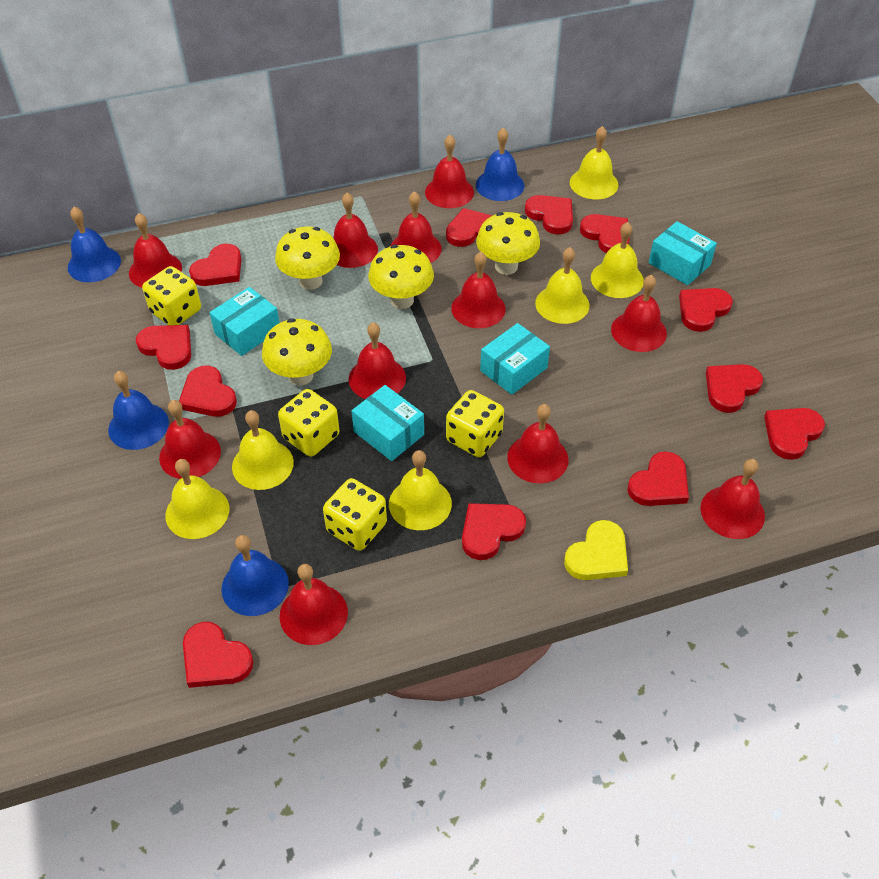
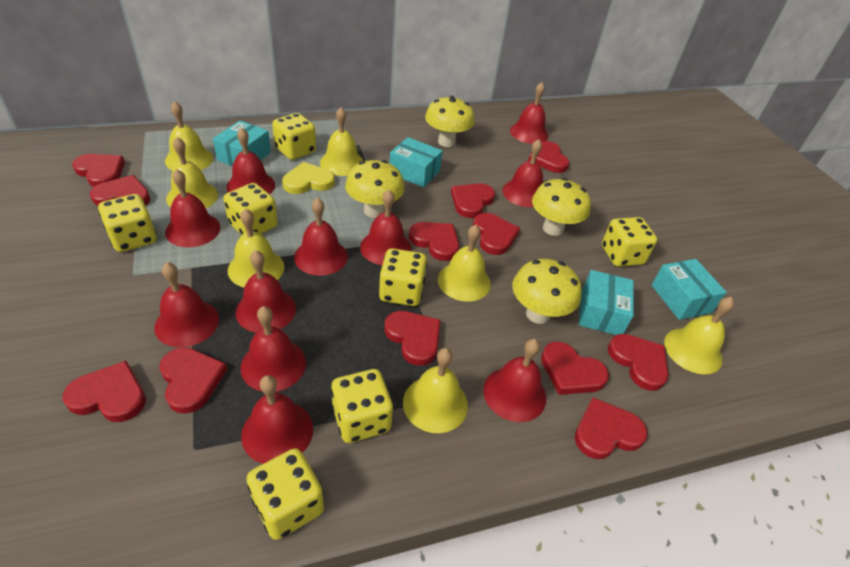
blue bell: 4 -> 0
yellow bell: 6 -> 7
yellow dice: 4 -> 7

